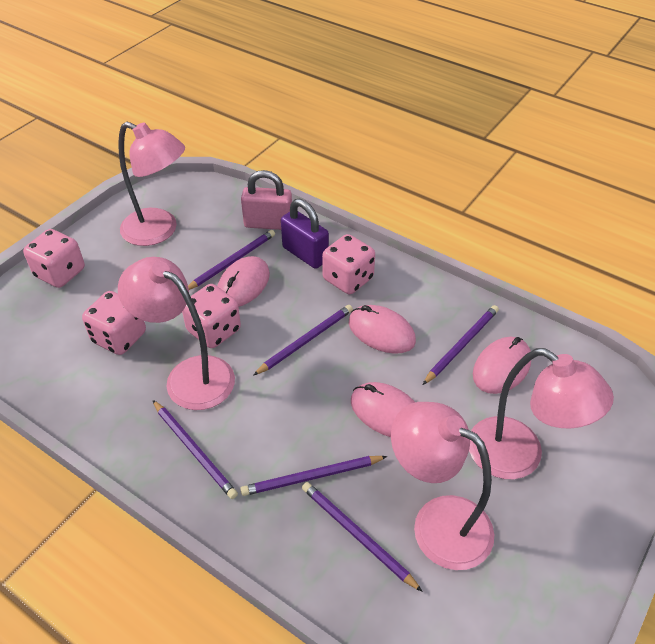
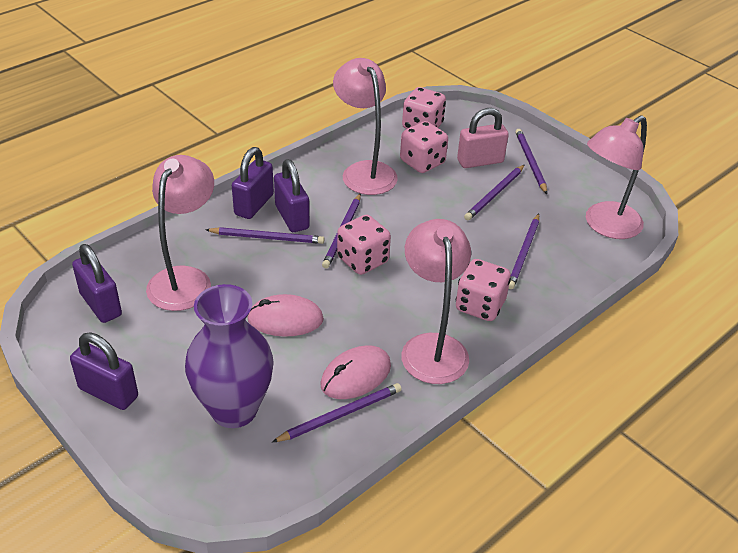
pink mouse: 4 -> 2
purple padlock: 1 -> 4
purple vase: 0 -> 1

